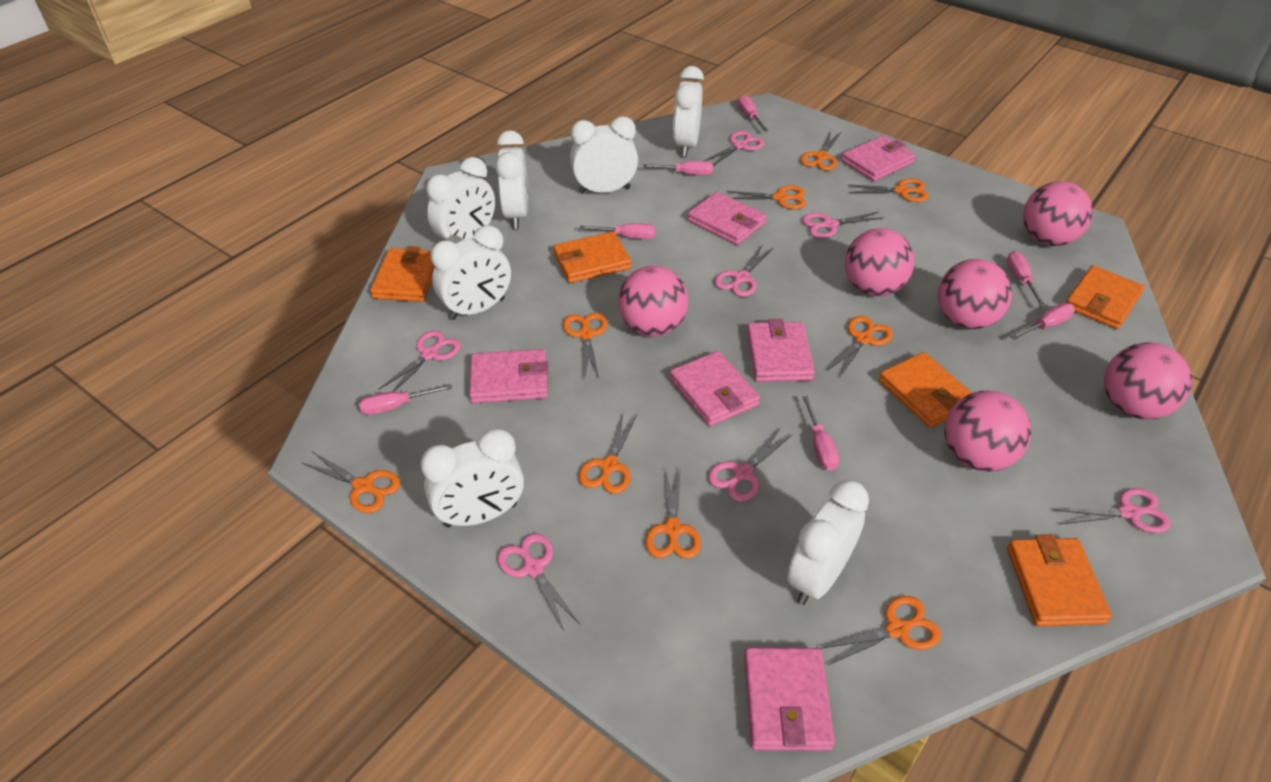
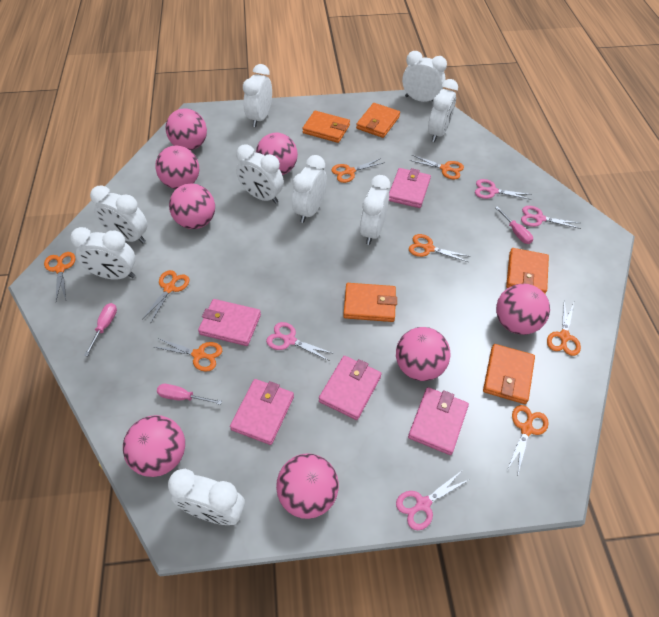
orange scissors: 9 -> 8
pink ball: 6 -> 8
pink scissors: 7 -> 4
pink screwdriver: 7 -> 3
pink wallet: 6 -> 5
white clock: 7 -> 9

